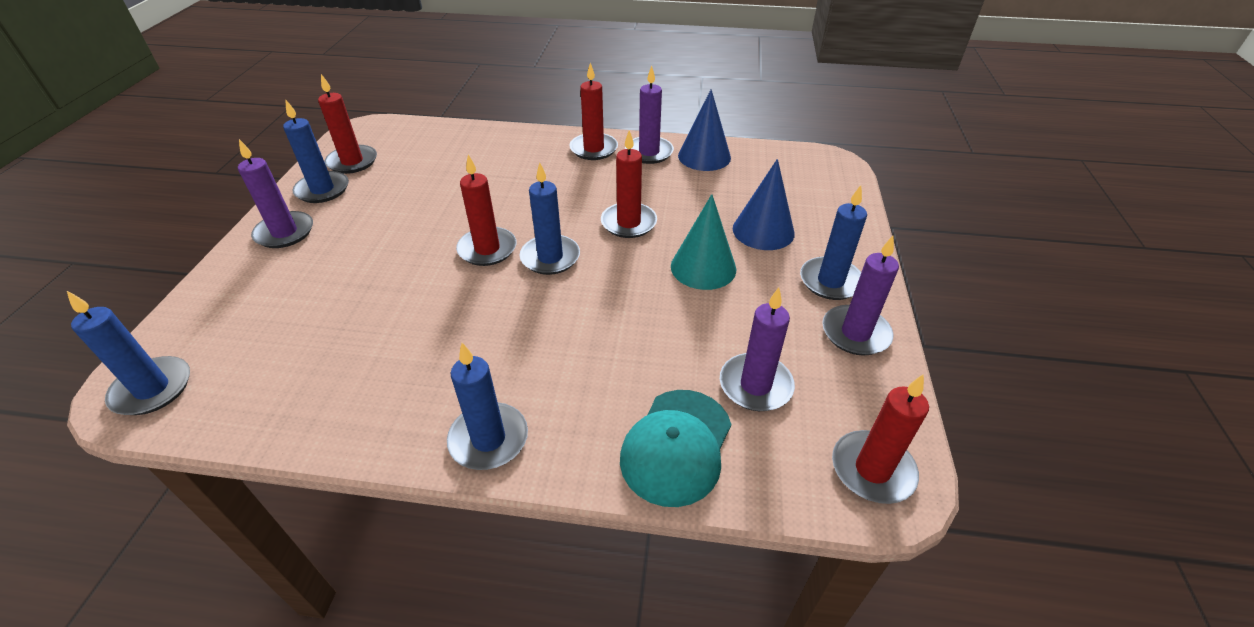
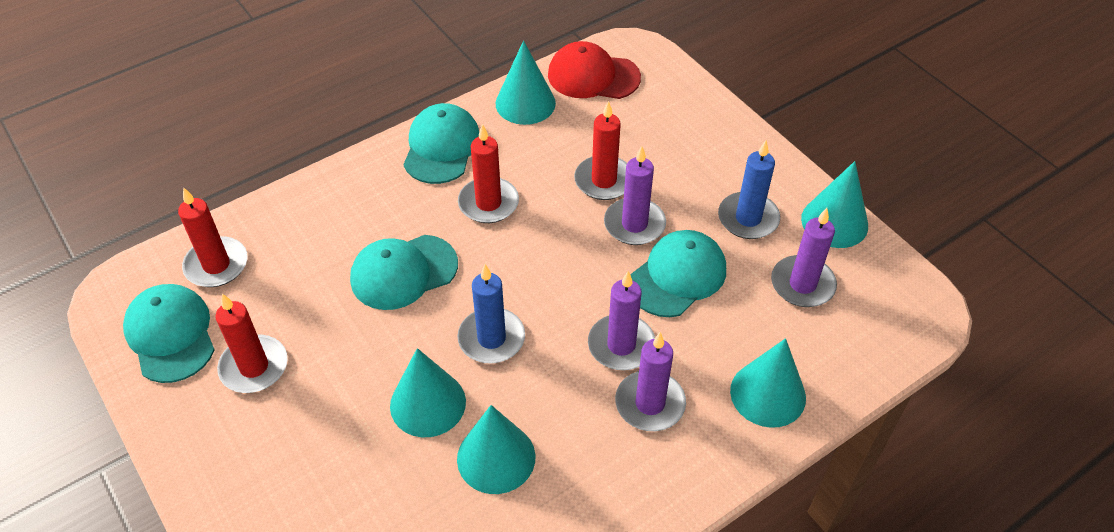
blue candle: 5 -> 2
blue cone: 2 -> 0
red candle: 5 -> 4
red cap: 0 -> 1
turquoise cap: 1 -> 4
turquoise cone: 1 -> 5

